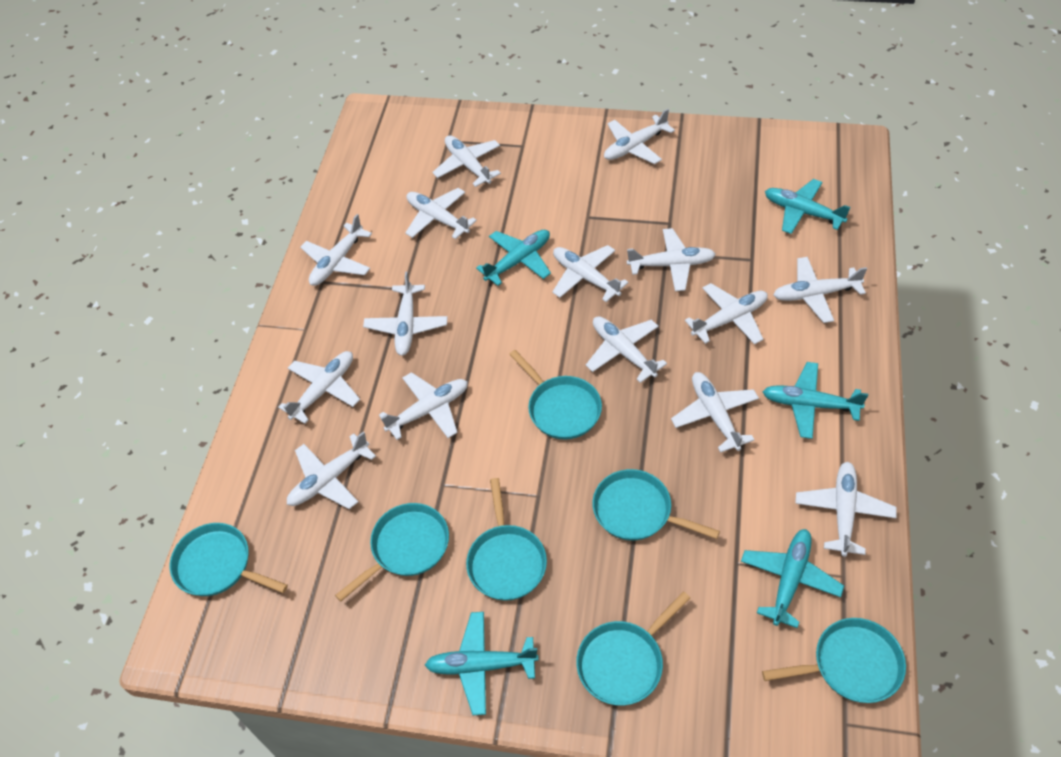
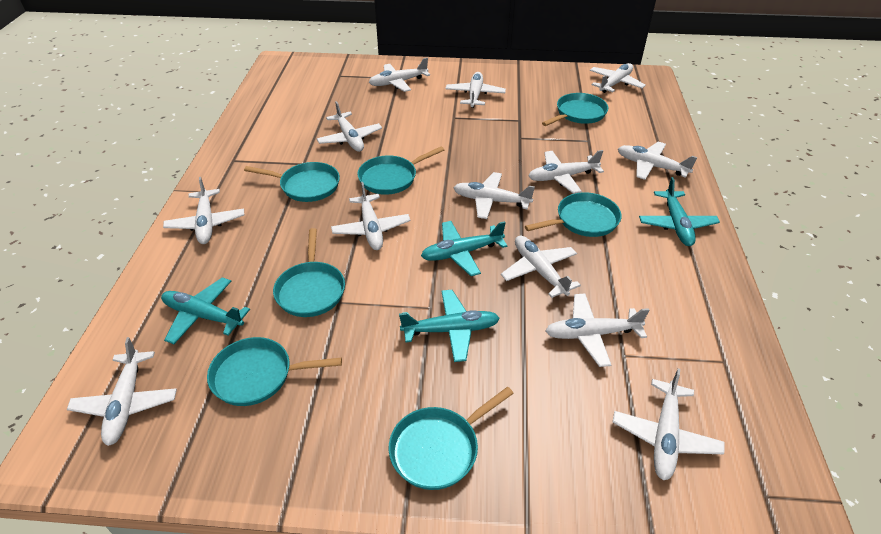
turquoise plane: 5 -> 4
white plane: 15 -> 13

